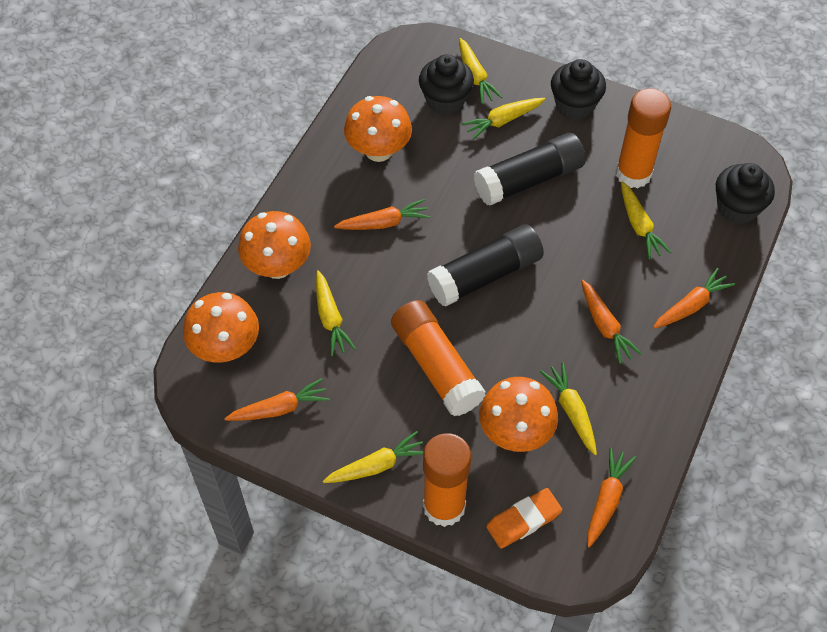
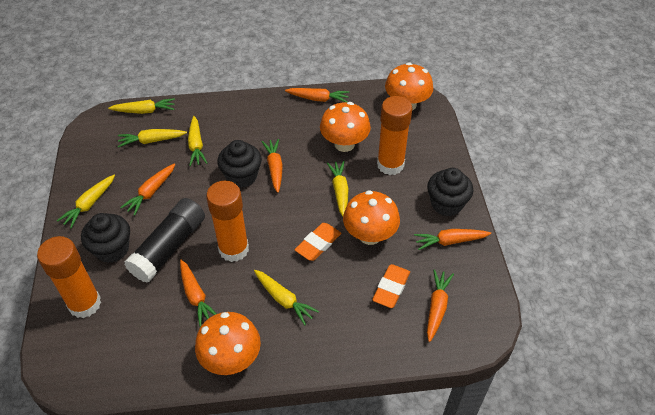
black glue stick: 2 -> 1
orange carrot: 5 -> 6
orange eraser: 1 -> 2

